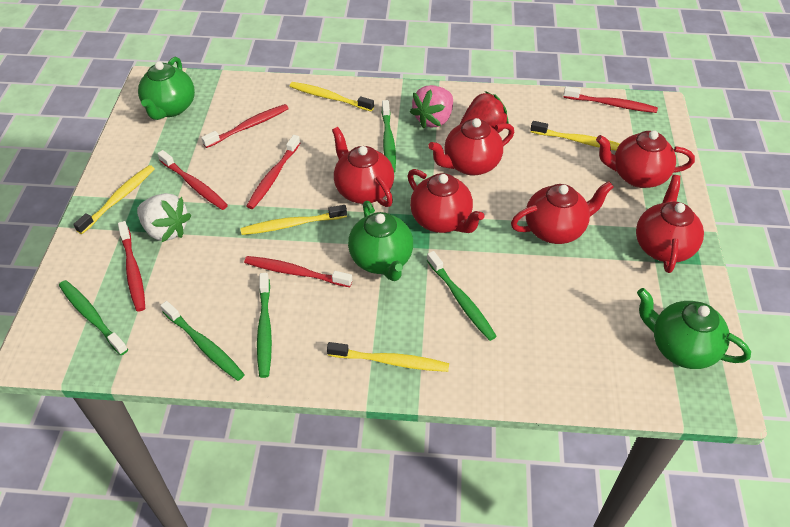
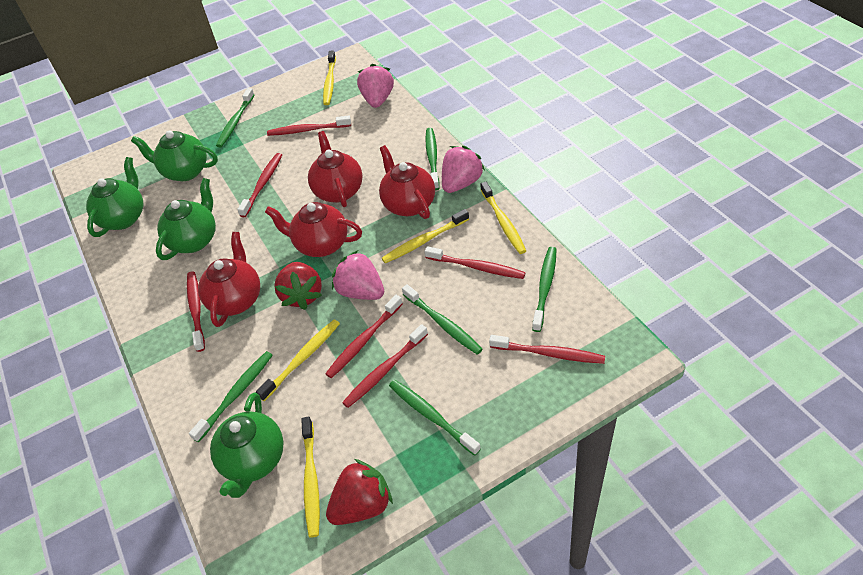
green teapot: 3 -> 4
green toothbrush: 5 -> 6
pink strawberry: 1 -> 3
red strawberry: 1 -> 2
red teapot: 6 -> 4
red toothbrush: 6 -> 7
white strawberry: 1 -> 0

